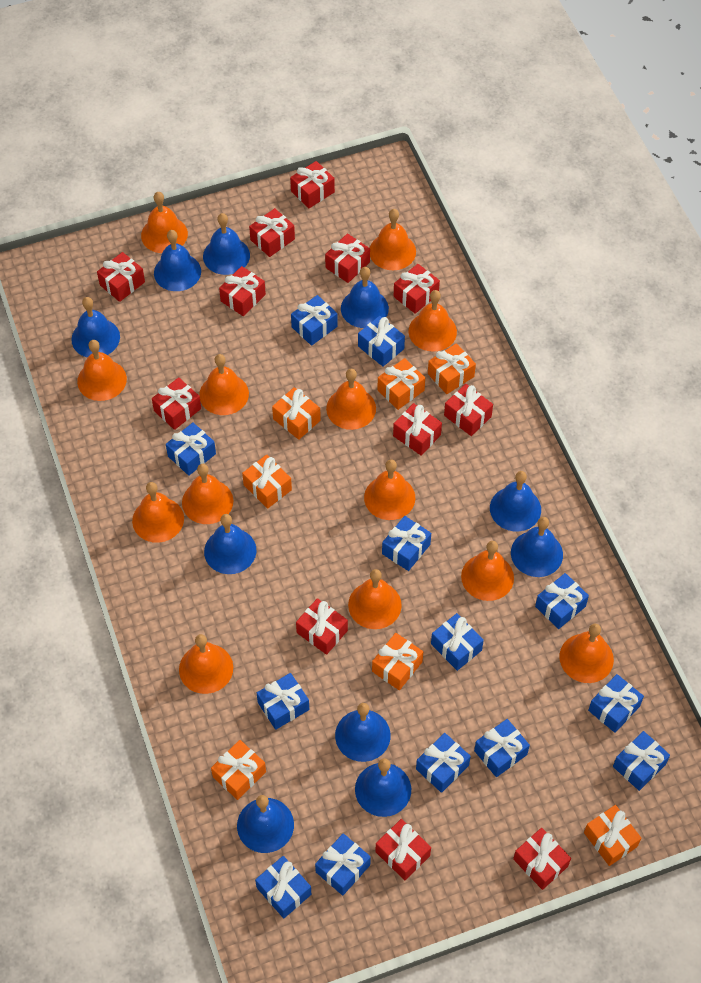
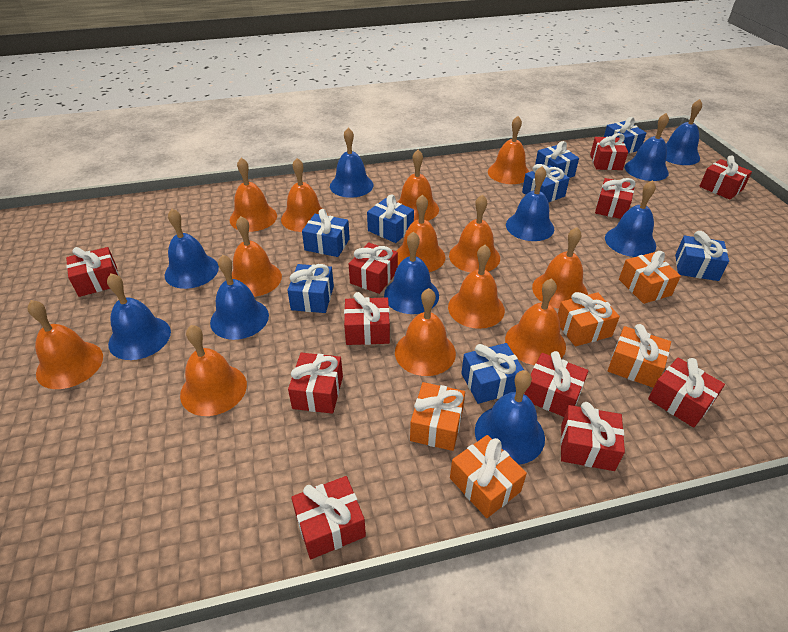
blue gift: 13 -> 8
orange gift: 7 -> 5
red gift: 12 -> 11

